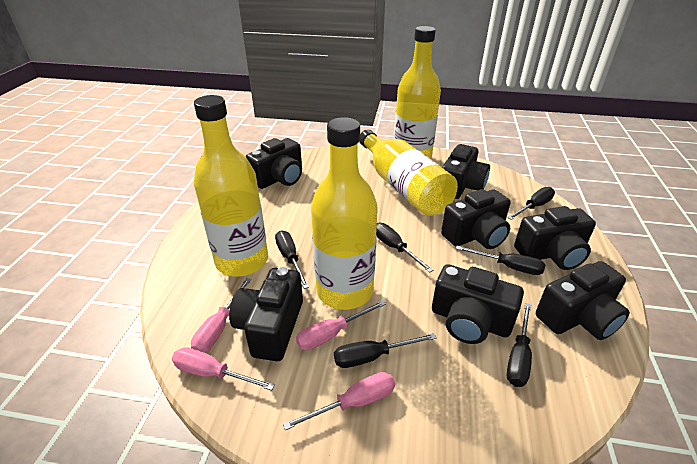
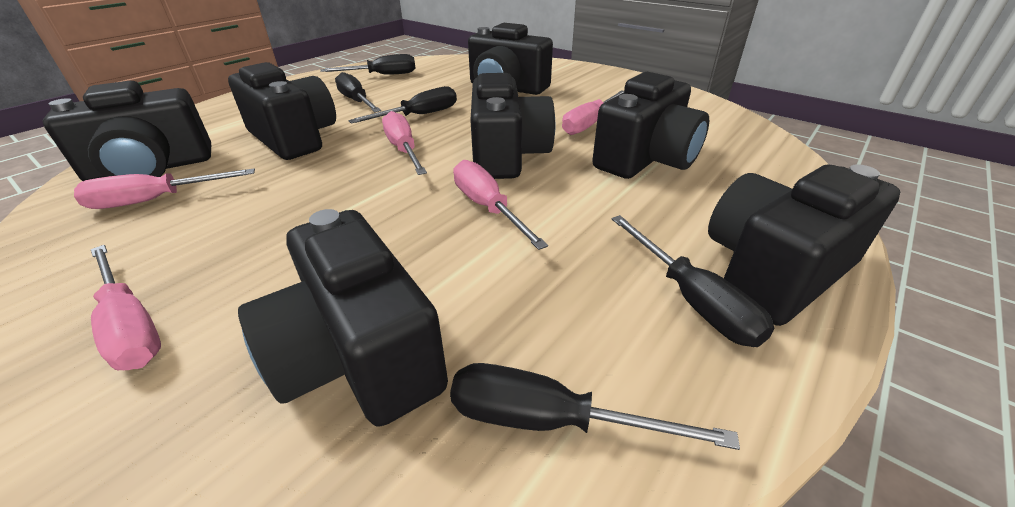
black screwdriver: 6 -> 5
pink screwdriver: 4 -> 5
yellow bottle: 4 -> 0

